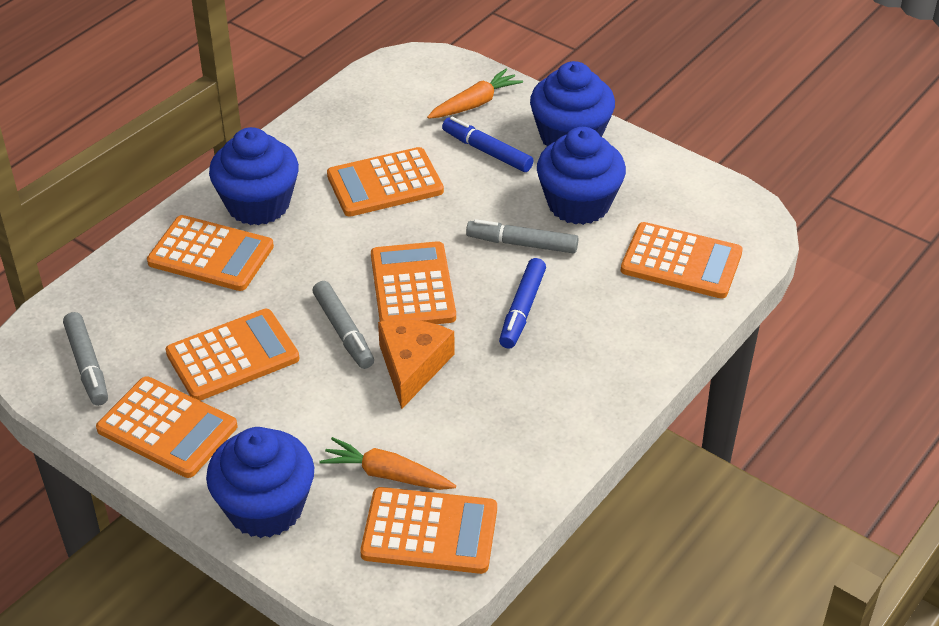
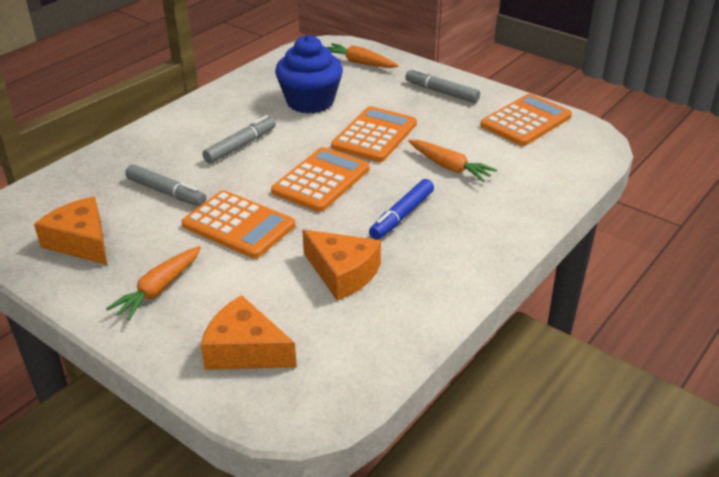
blue cupcake: 4 -> 1
blue marker: 2 -> 1
orange calculator: 7 -> 4
orange carrot: 2 -> 3
orange cheese: 1 -> 3

